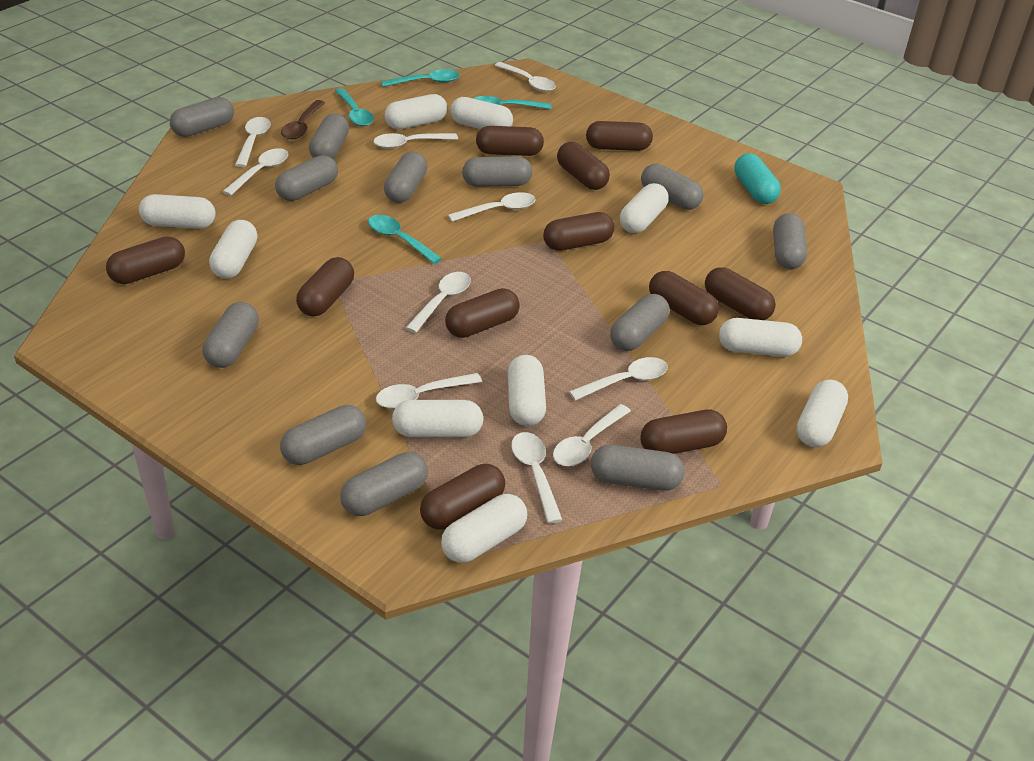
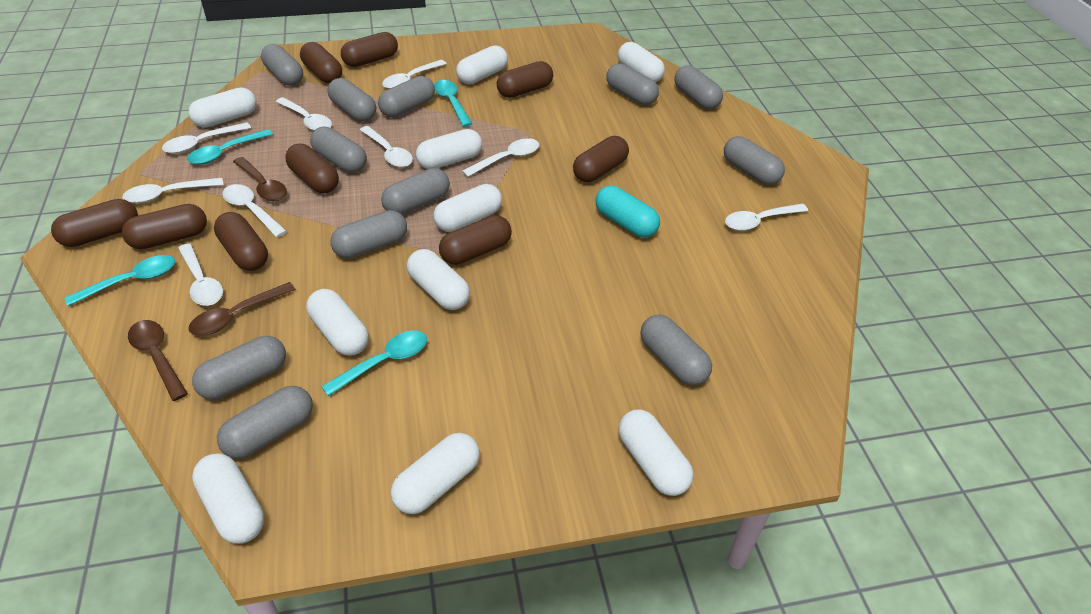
brown capsule: 11 -> 9
brown spoon: 1 -> 3
white spoon: 10 -> 9

